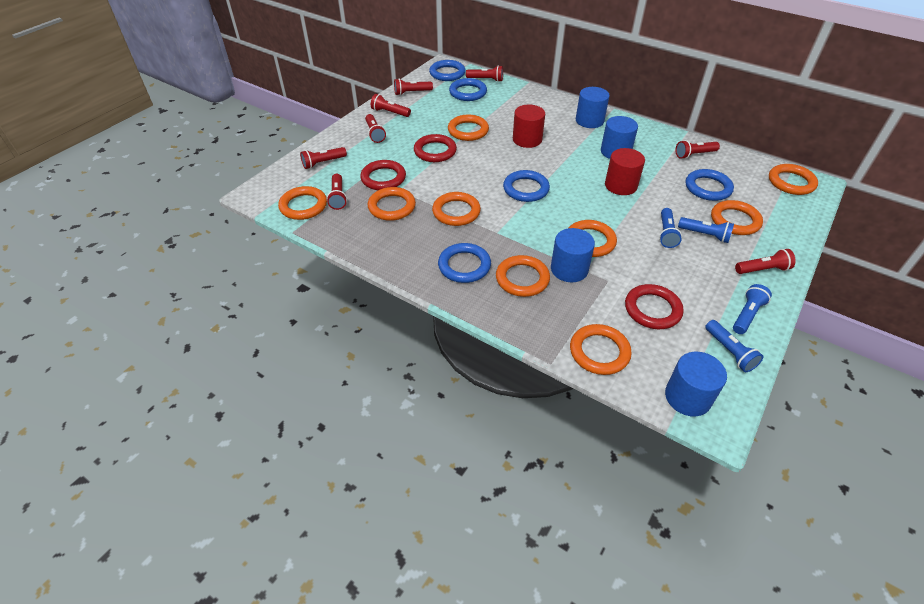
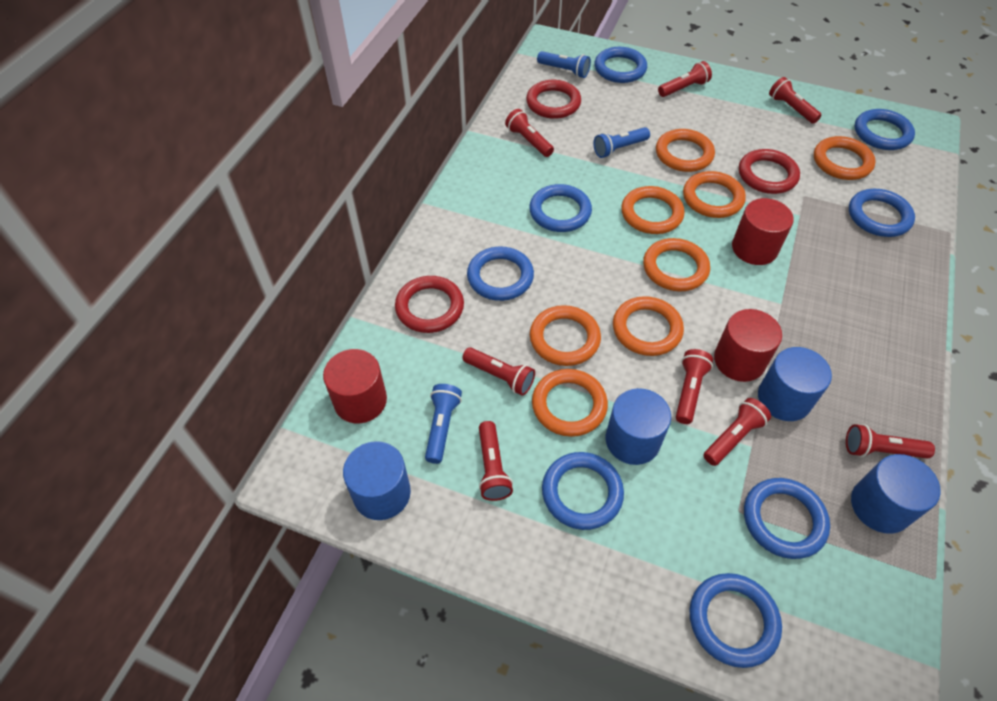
blue flashlight: 4 -> 3
blue ring: 5 -> 8
orange ring: 9 -> 8
red cylinder: 2 -> 3

